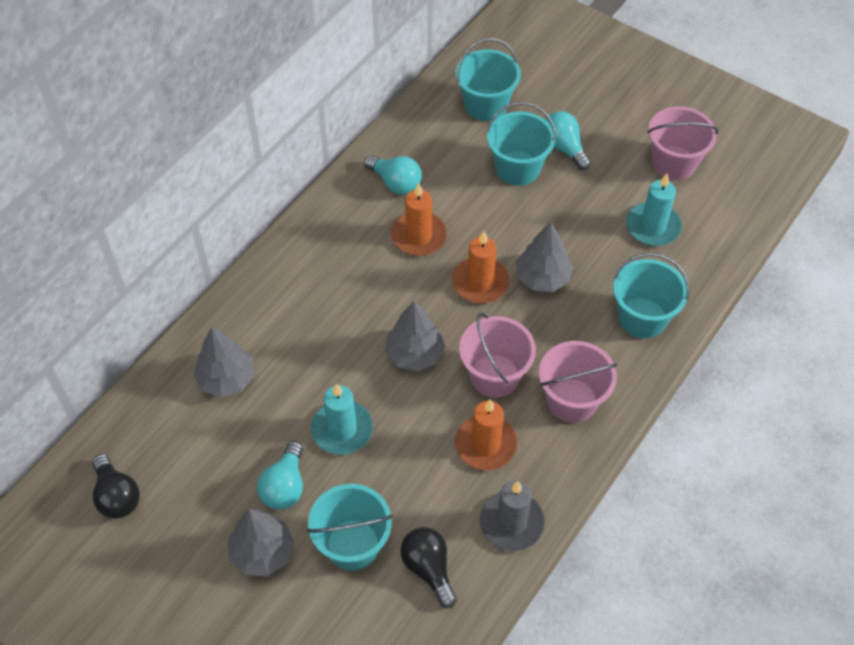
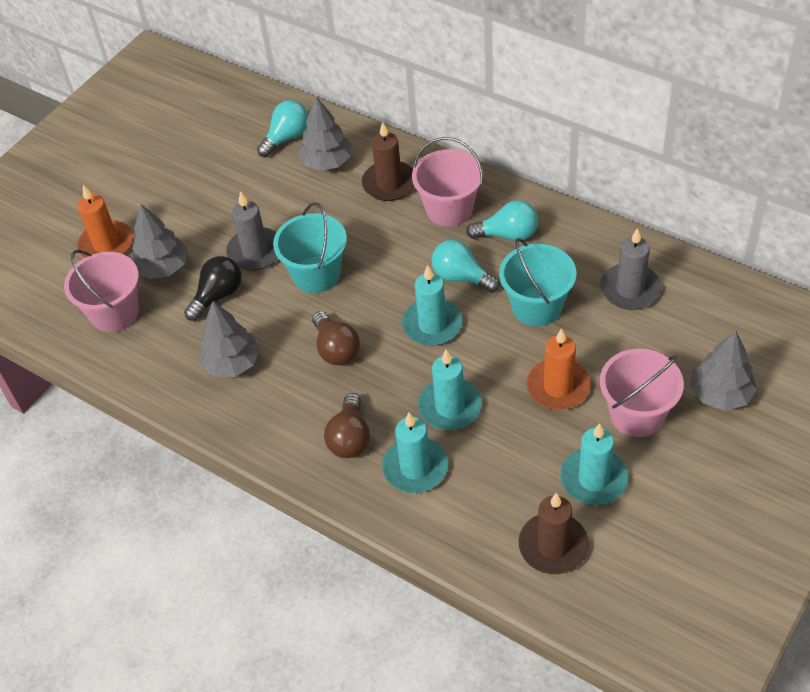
black light bulb: 2 -> 1
brown candle: 0 -> 2
brown light bulb: 0 -> 2
grey candle: 1 -> 2
orange candle: 3 -> 2
turquoise bucket: 4 -> 2
turquoise candle: 2 -> 4

